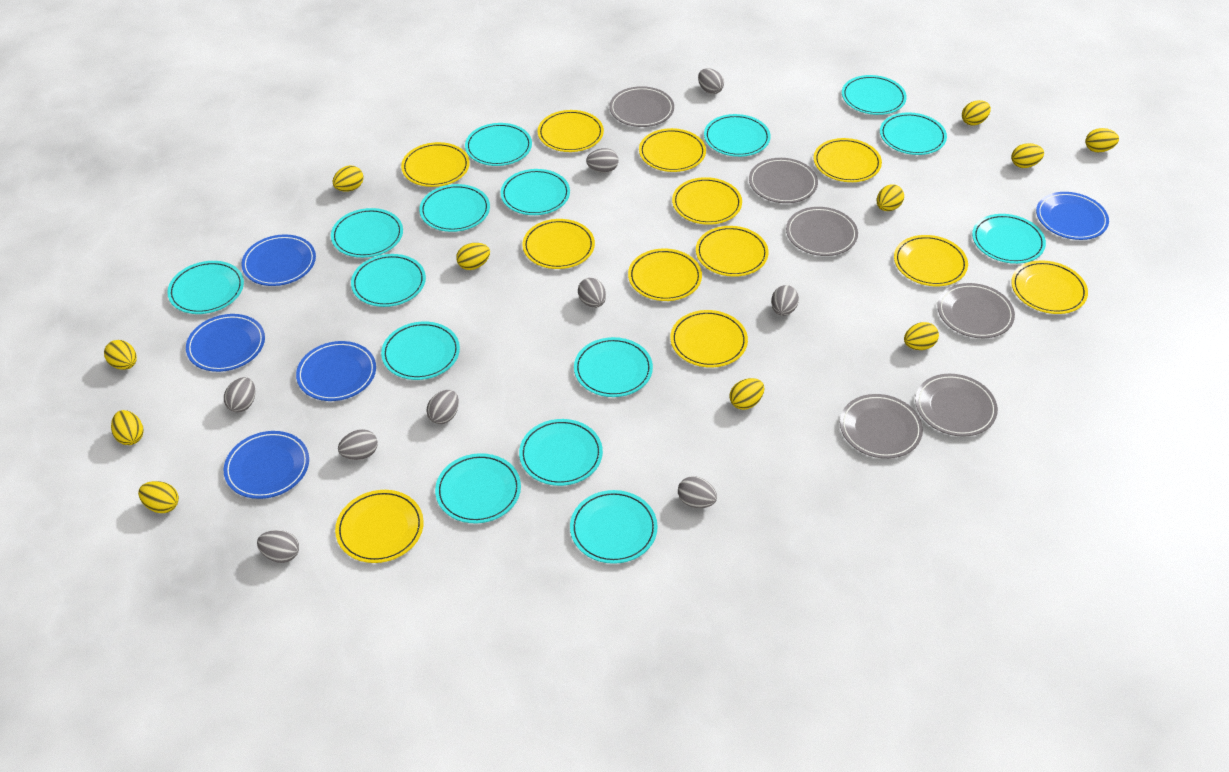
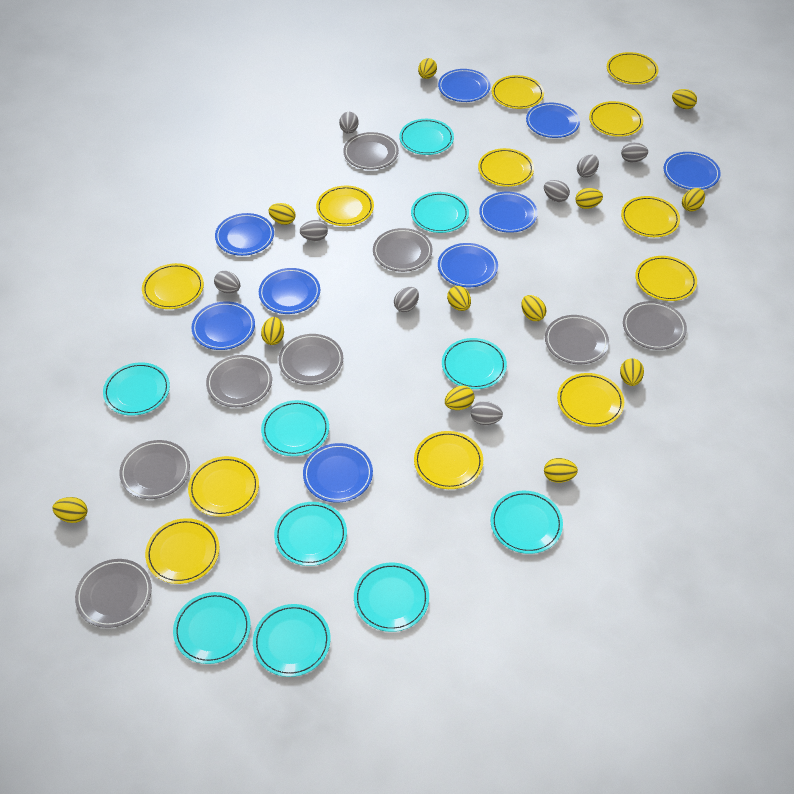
blue plate: 5 -> 9
grey egg: 9 -> 8
grey plate: 6 -> 8
turquoise plate: 15 -> 10
yellow egg: 11 -> 12

